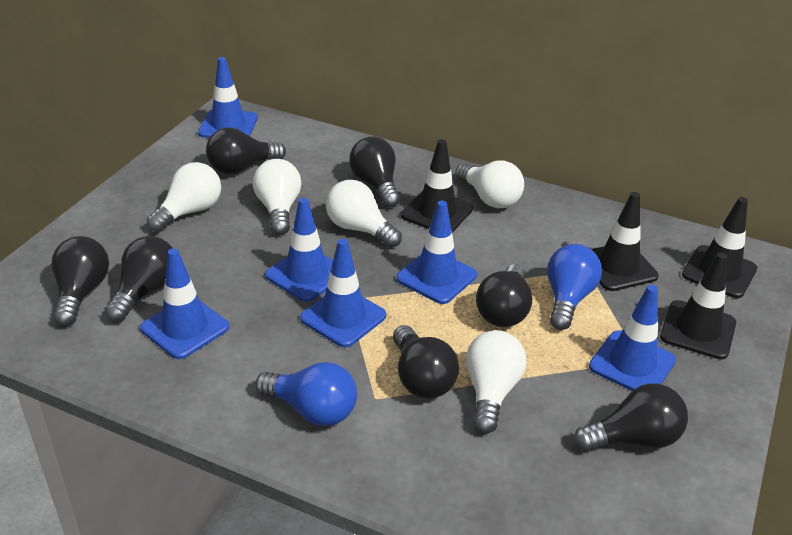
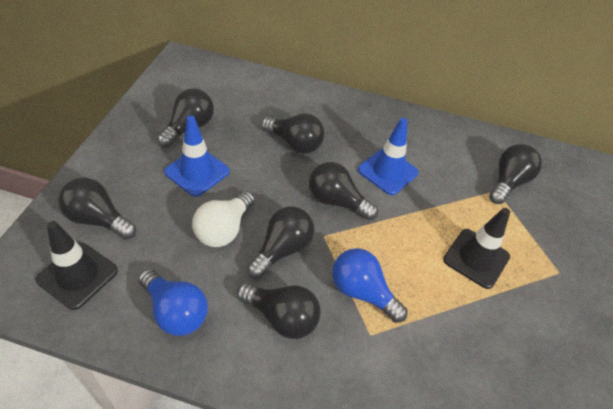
black traffic cone: 4 -> 2
blue traffic cone: 6 -> 2
white light bulb: 5 -> 1

